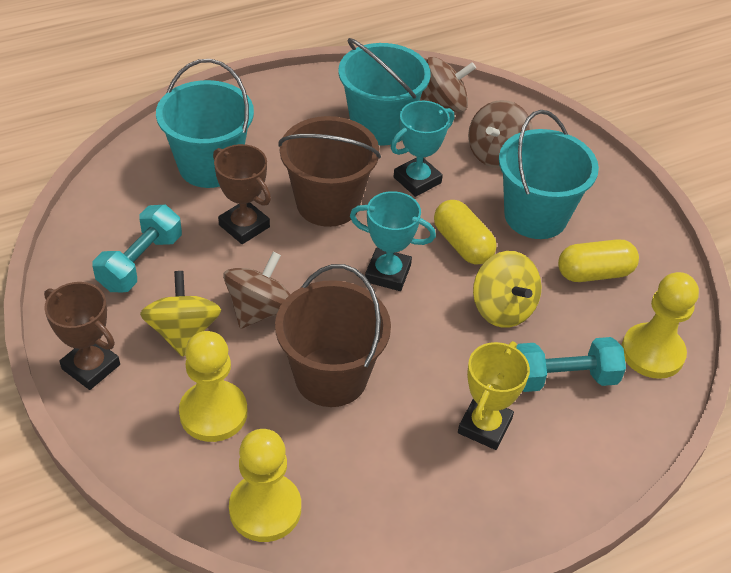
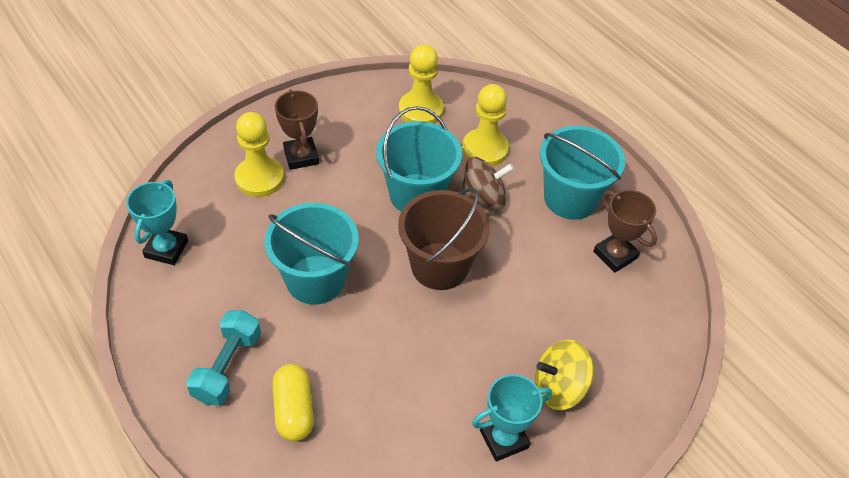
brown bucket: 2 -> 1
brown spinning top: 3 -> 1
turquoise dumbbell: 2 -> 1
yellow capsule: 2 -> 1
yellow spinning top: 2 -> 1
yellow trophy: 1 -> 0

